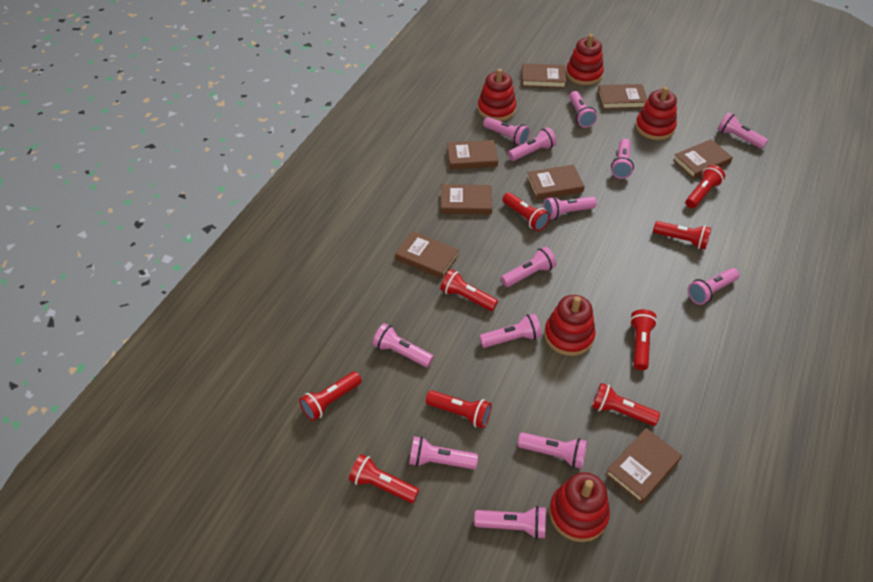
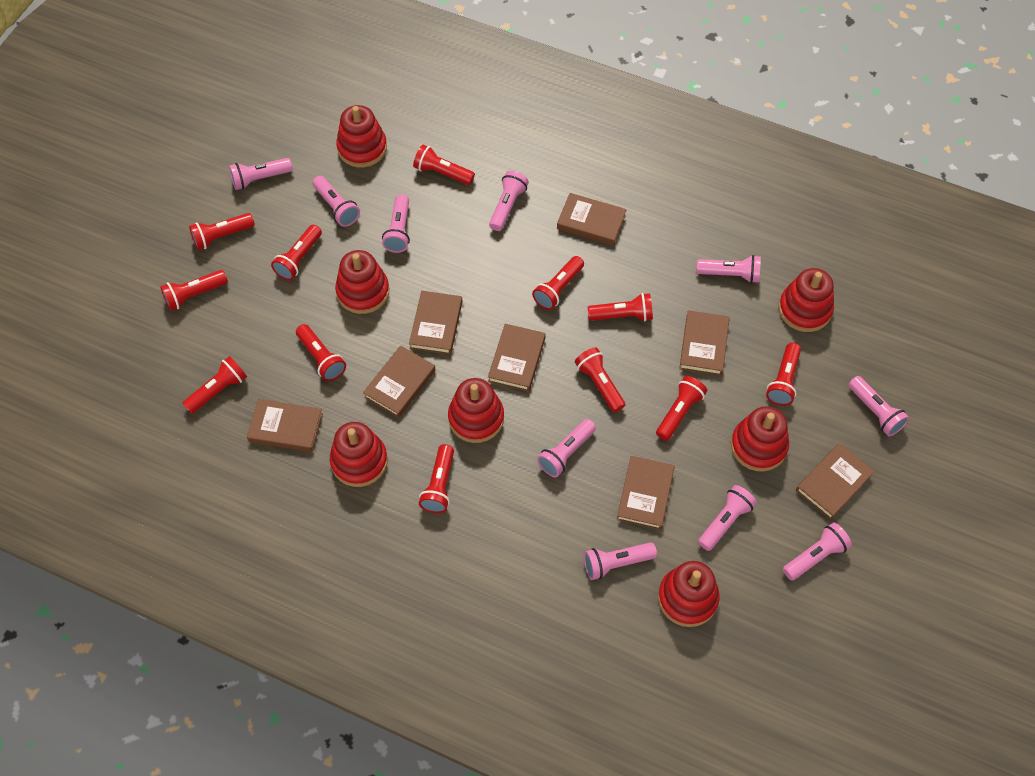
pink flashlight: 13 -> 10
red flashlight: 9 -> 12
red stacking toy: 5 -> 7

